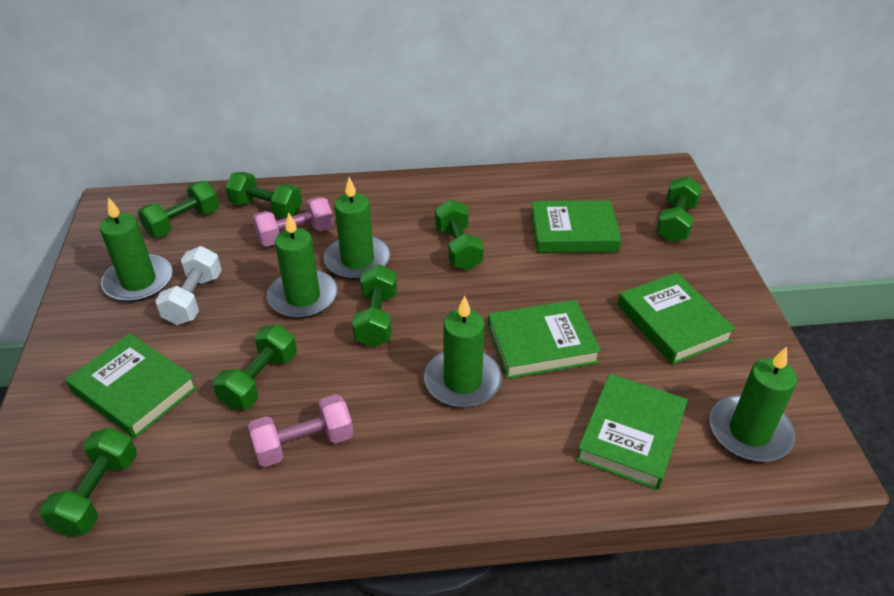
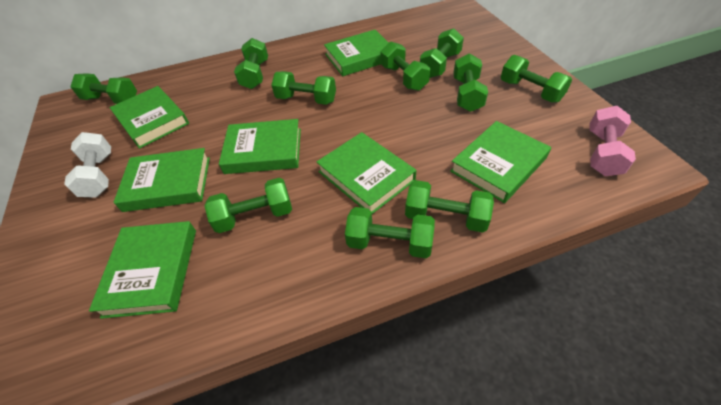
green book: 5 -> 7
green candle: 5 -> 0
green dumbbell: 7 -> 10
pink dumbbell: 2 -> 1

